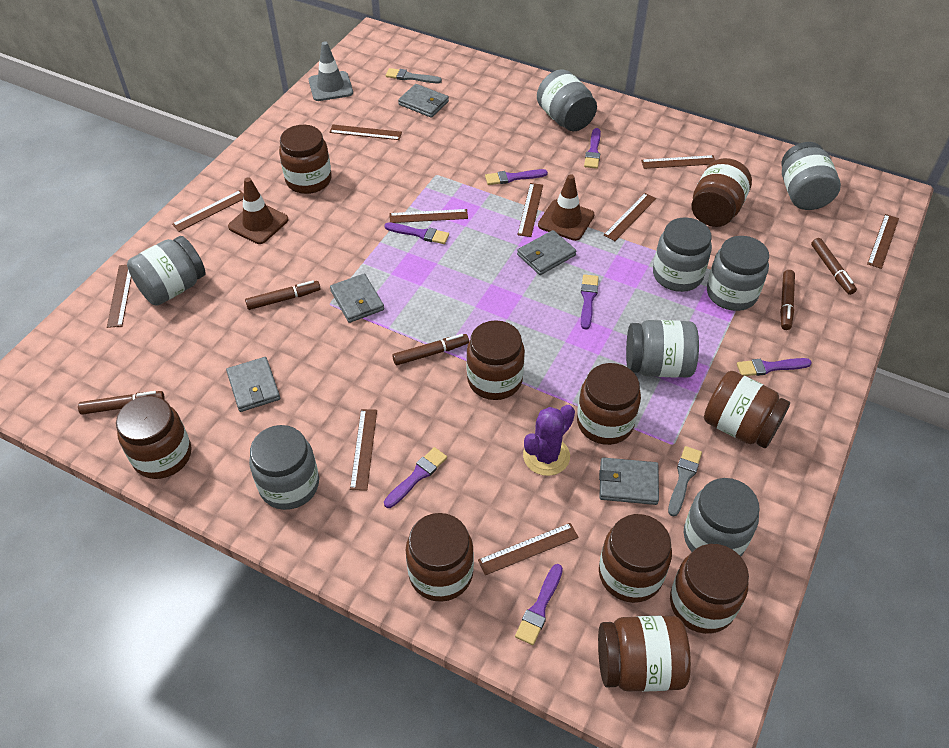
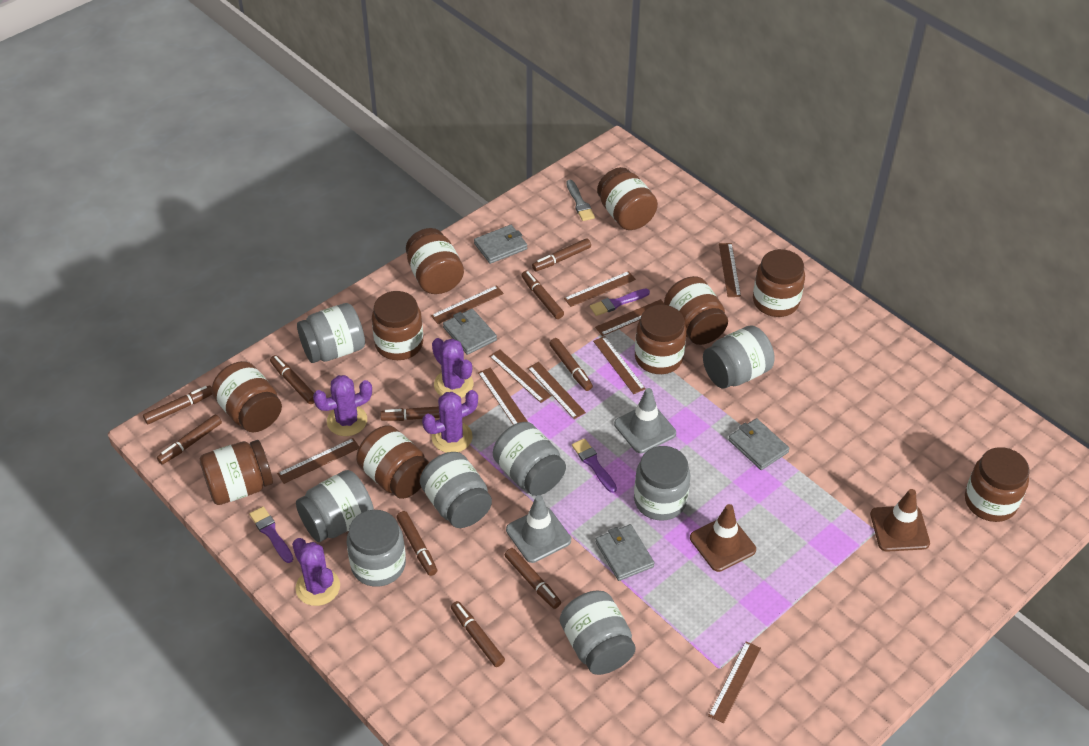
brown marker: 5 -> 10
grey brush: 2 -> 1
grey traffic cone: 1 -> 2
grey wallet: 5 -> 4
purple brush: 7 -> 3
purple cactus: 1 -> 4

